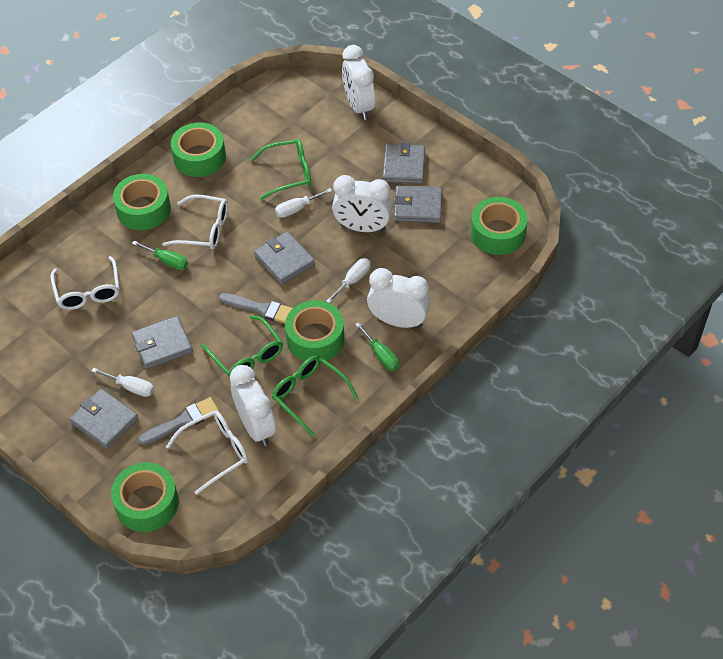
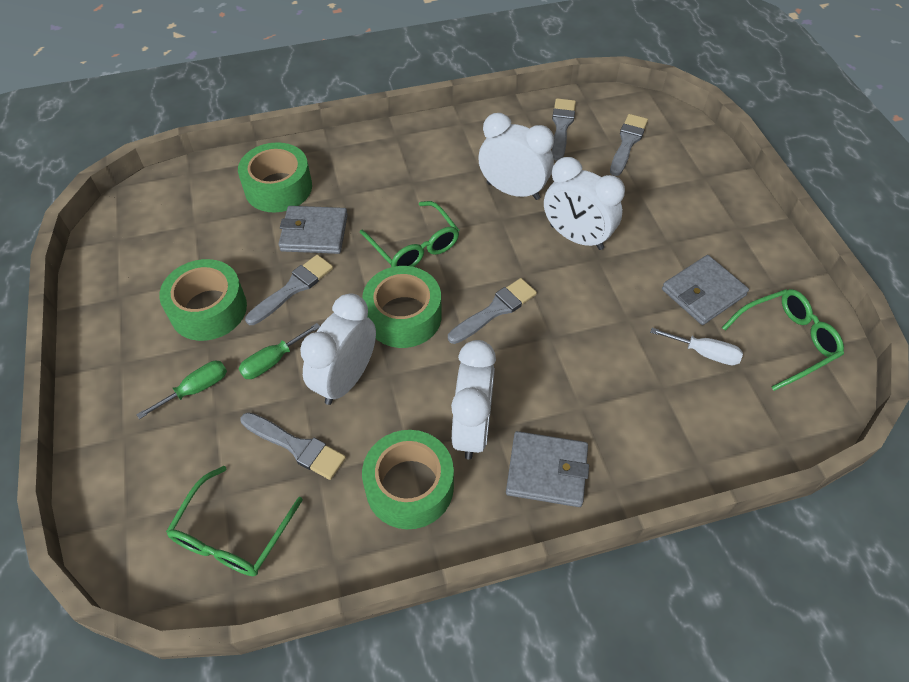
green tape: 5 -> 4
grey brush: 2 -> 5
grey wallet: 5 -> 3
white glasses: 3 -> 0
white screwdriver: 3 -> 1

